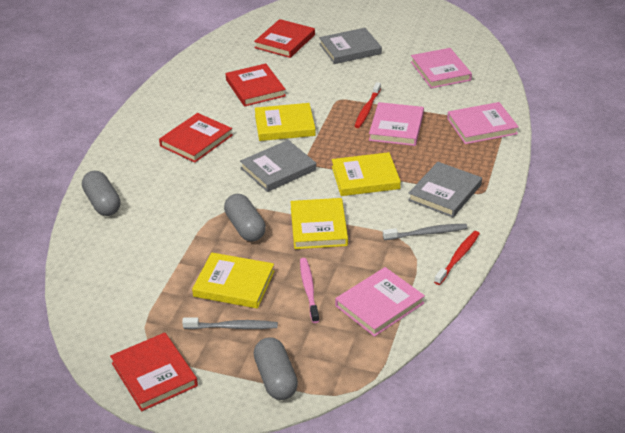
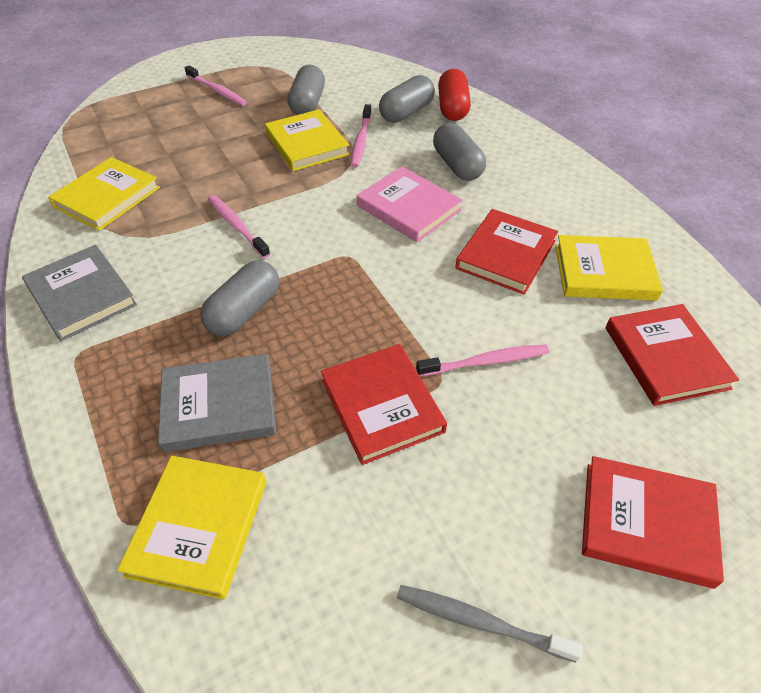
grey book: 3 -> 2
grey capsule: 3 -> 4
grey toothbrush: 2 -> 1
pink book: 4 -> 1
pink toothbrush: 1 -> 4
red capsule: 0 -> 1
red toothbrush: 2 -> 0

